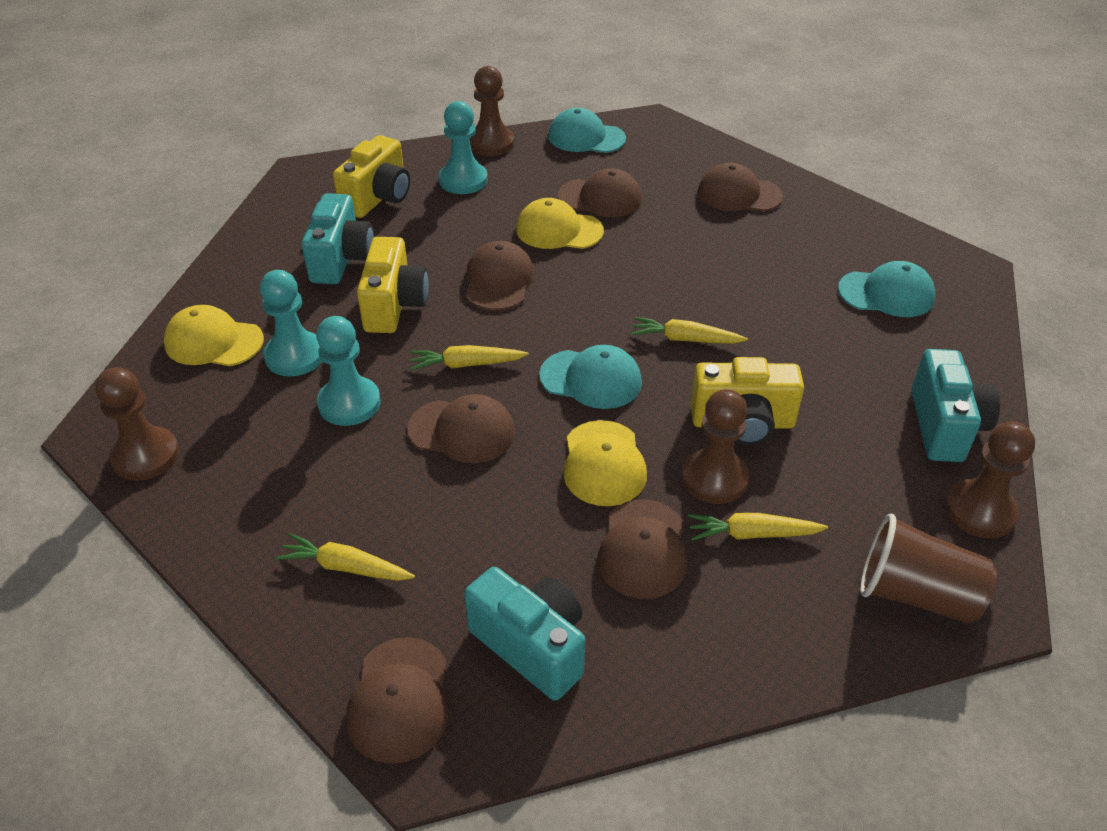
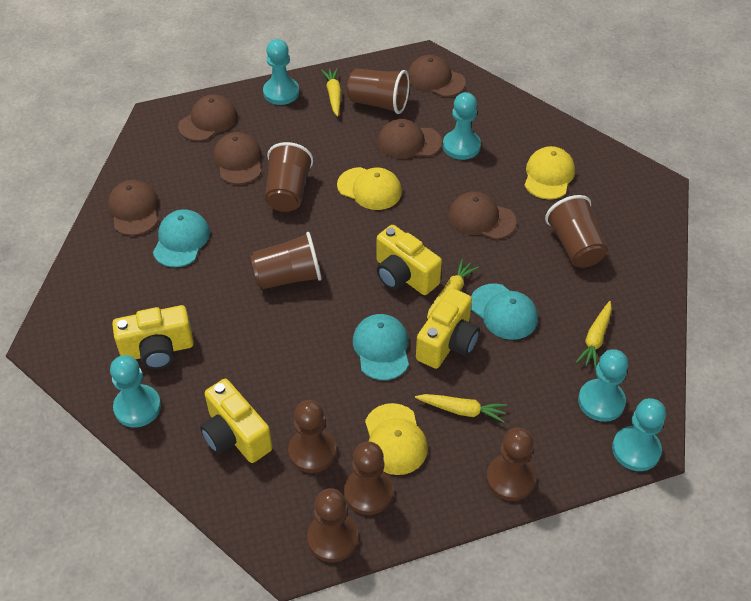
brown cup: 1 -> 4
turquoise camera: 3 -> 0
turquoise pawn: 3 -> 5
yellow camera: 3 -> 4

